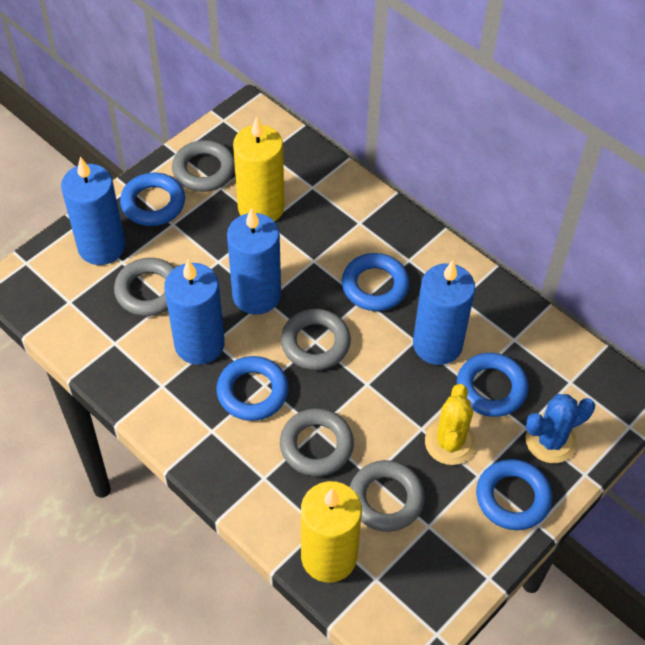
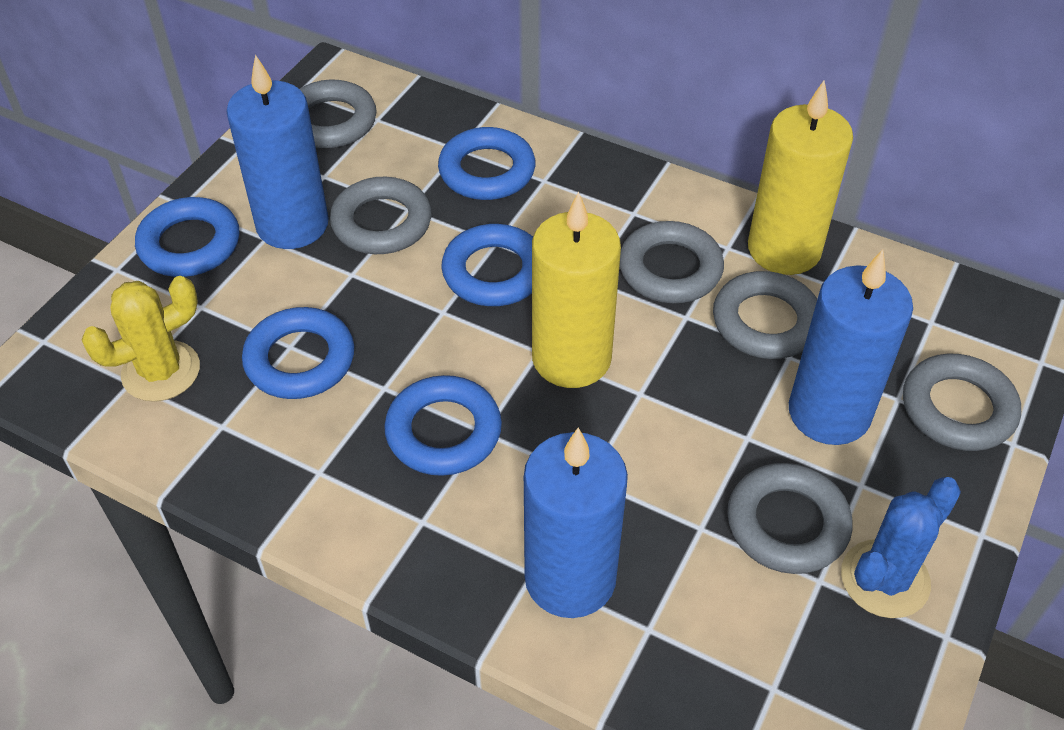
blue candle: 4 -> 3
grey ring: 5 -> 6

